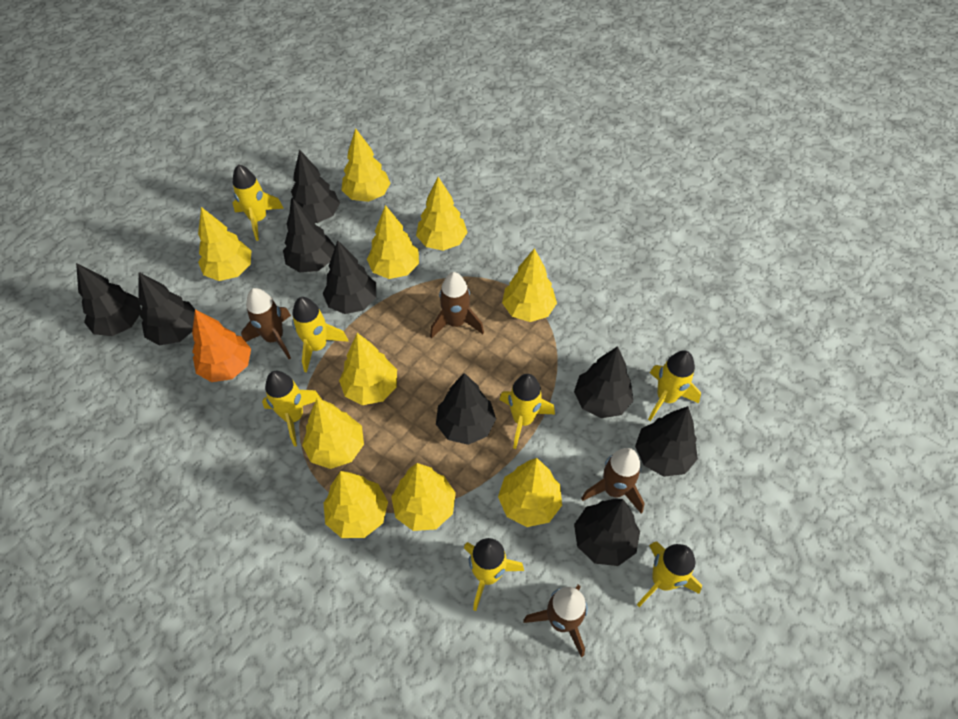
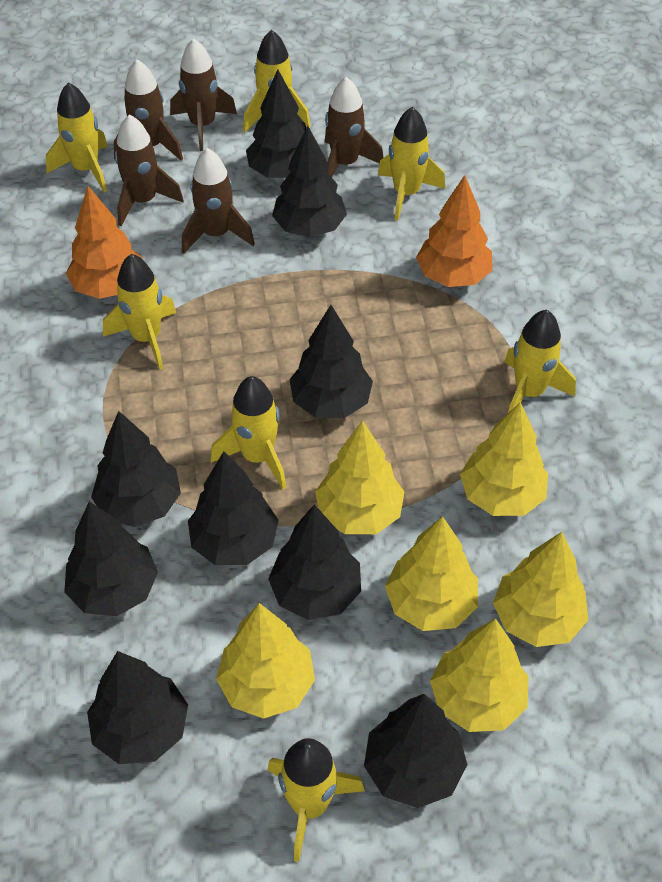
brown rocket: 4 -> 5
orange tree: 1 -> 2
yellow tree: 10 -> 6

